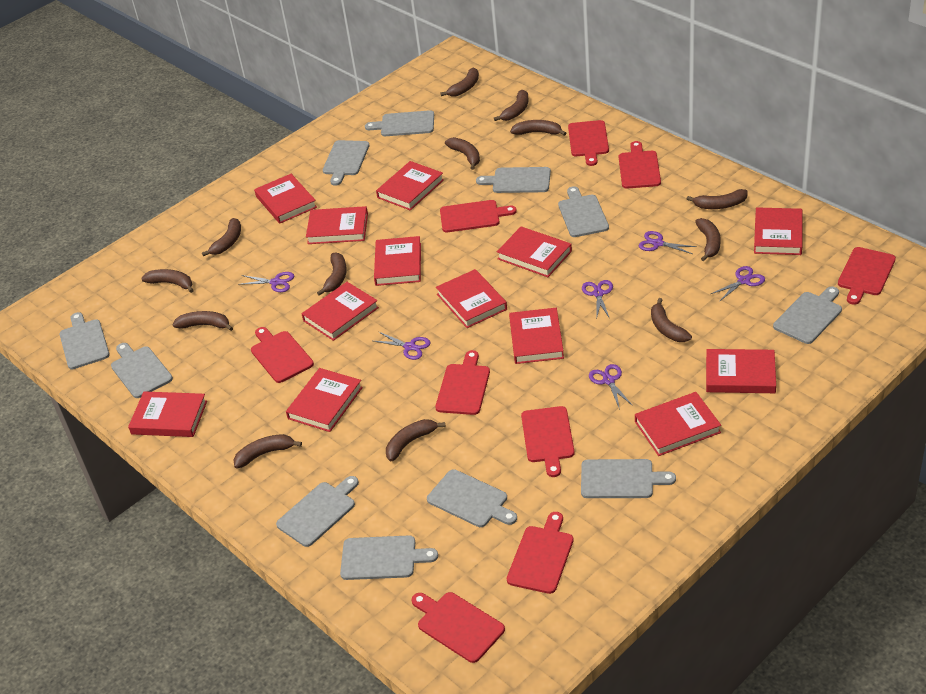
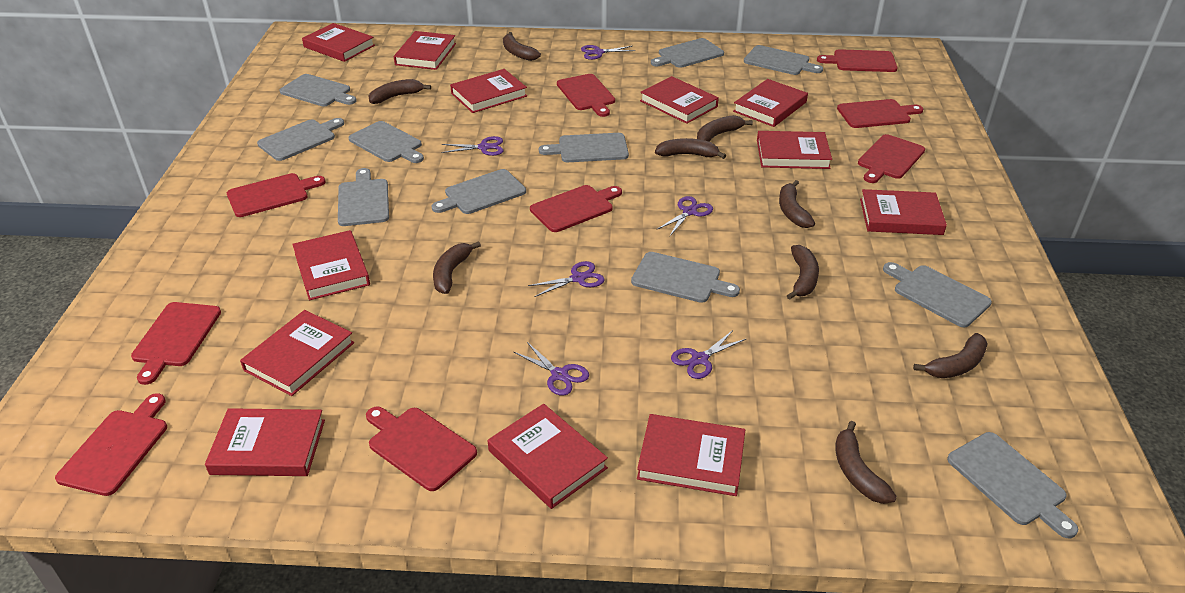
brown banana: 13 -> 9
red book: 13 -> 12

